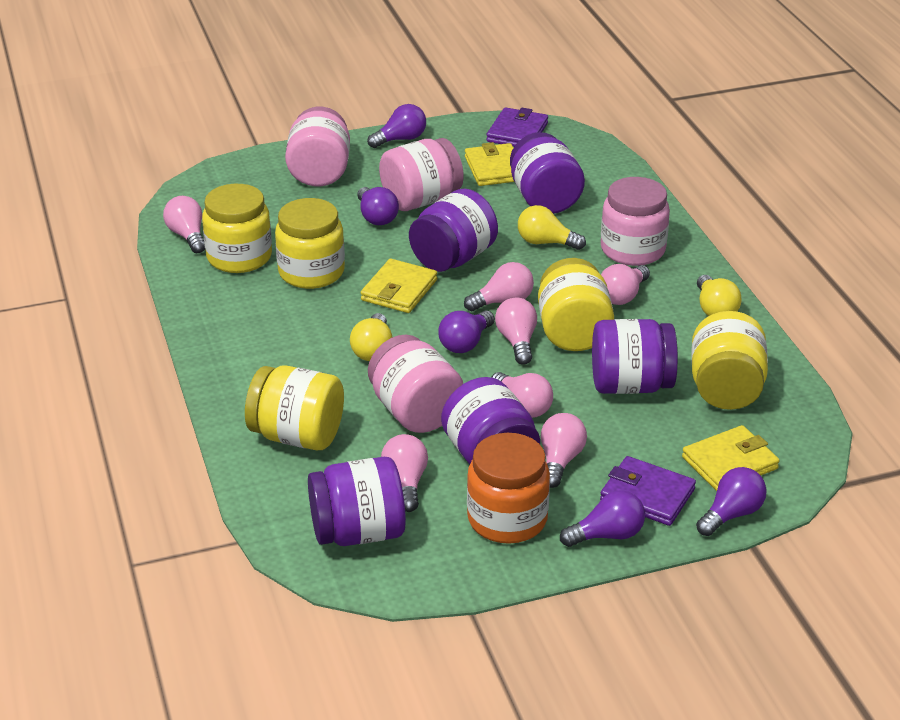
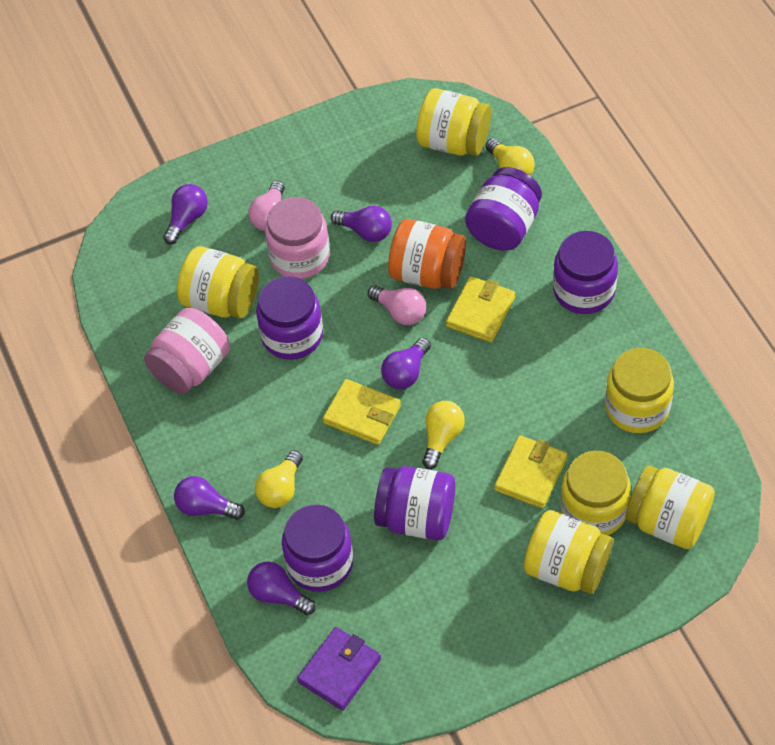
pink jar: 4 -> 2
pink light bulb: 7 -> 2
purple wallet: 2 -> 1
yellow jar: 5 -> 6

